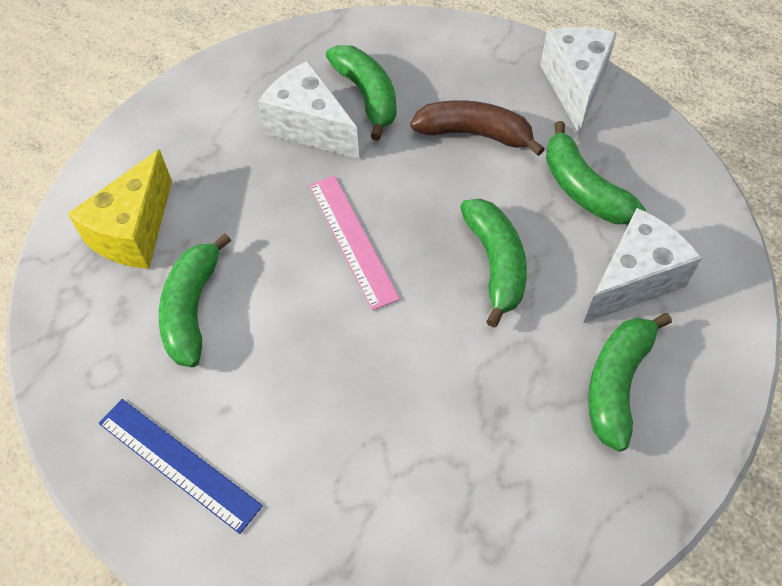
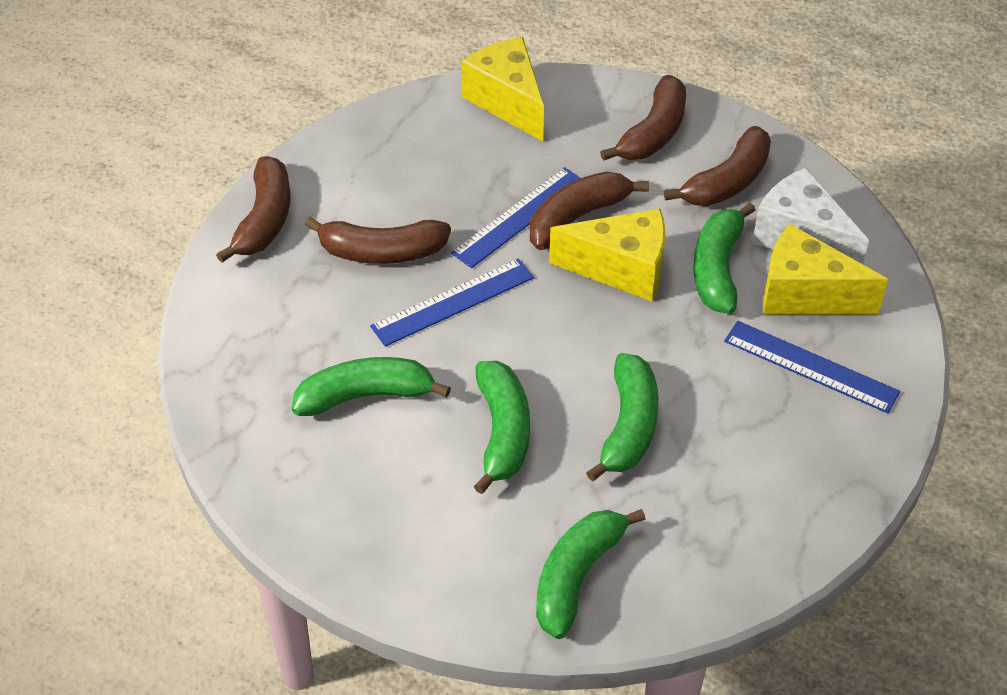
blue ruler: 1 -> 3
brown banana: 1 -> 5
pink ruler: 1 -> 0
white cheese: 3 -> 1
yellow cheese: 1 -> 3

